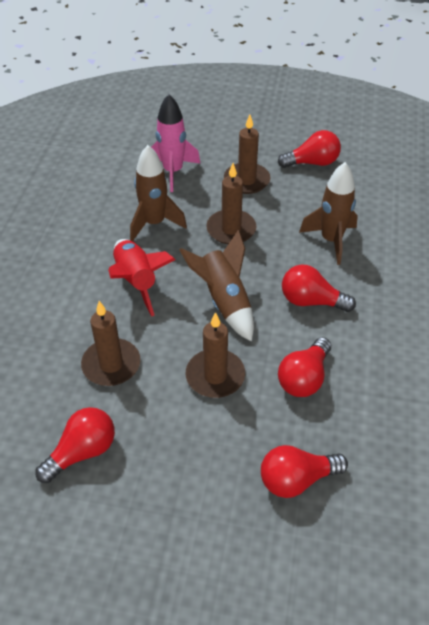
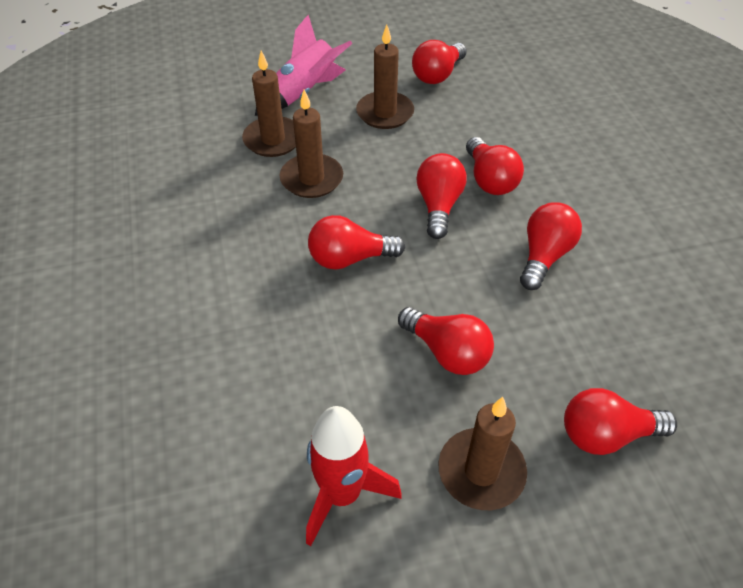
brown rocket: 3 -> 0
red light bulb: 5 -> 7

